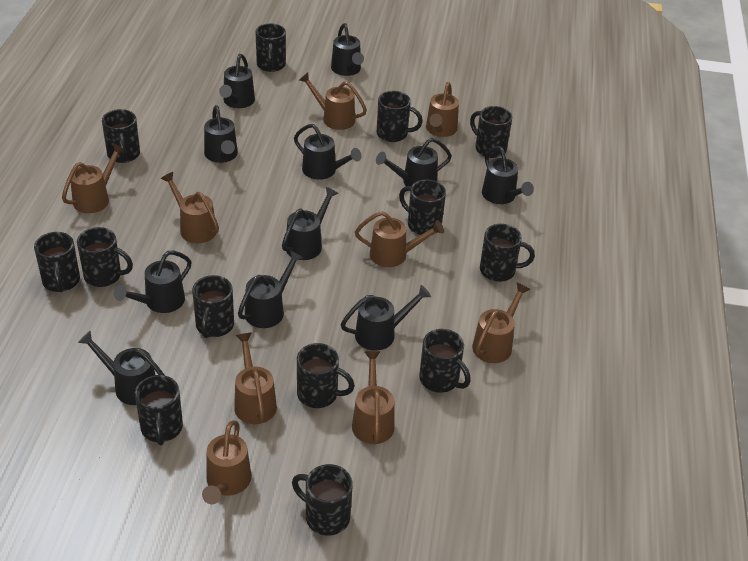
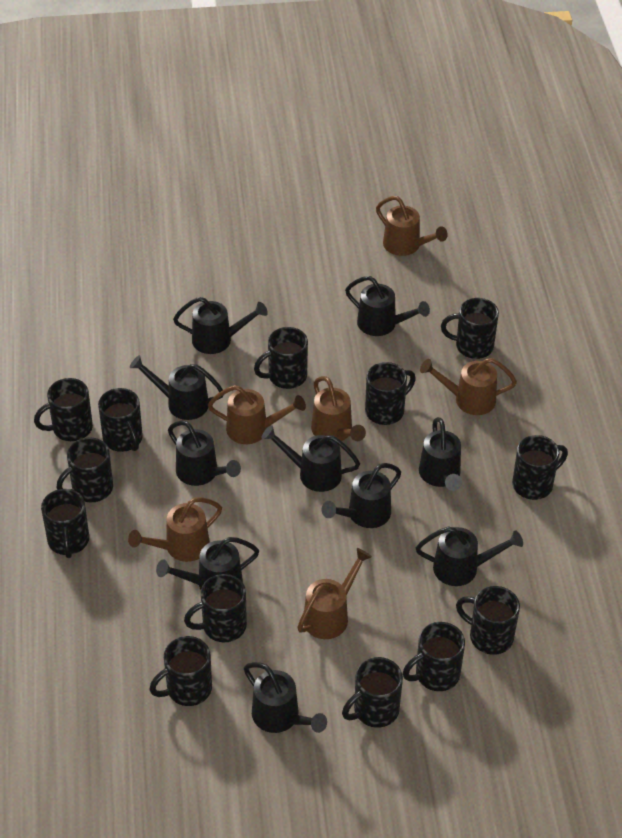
black watering can: 11 -> 10
brown watering can: 9 -> 6

